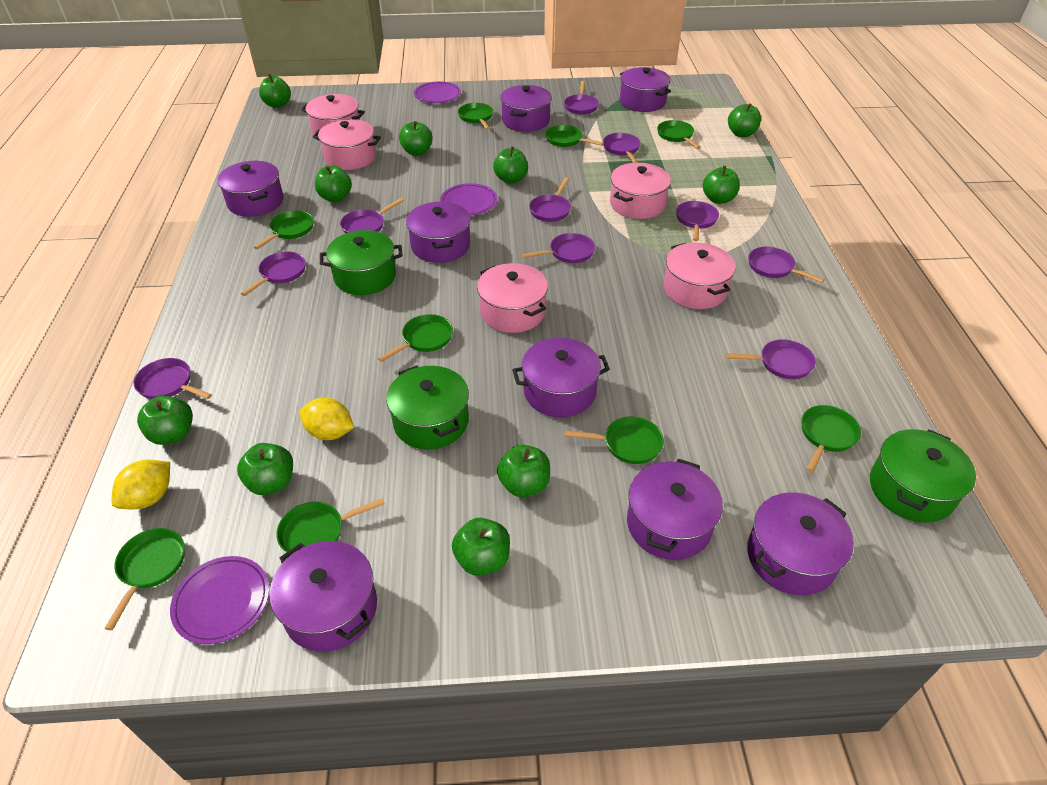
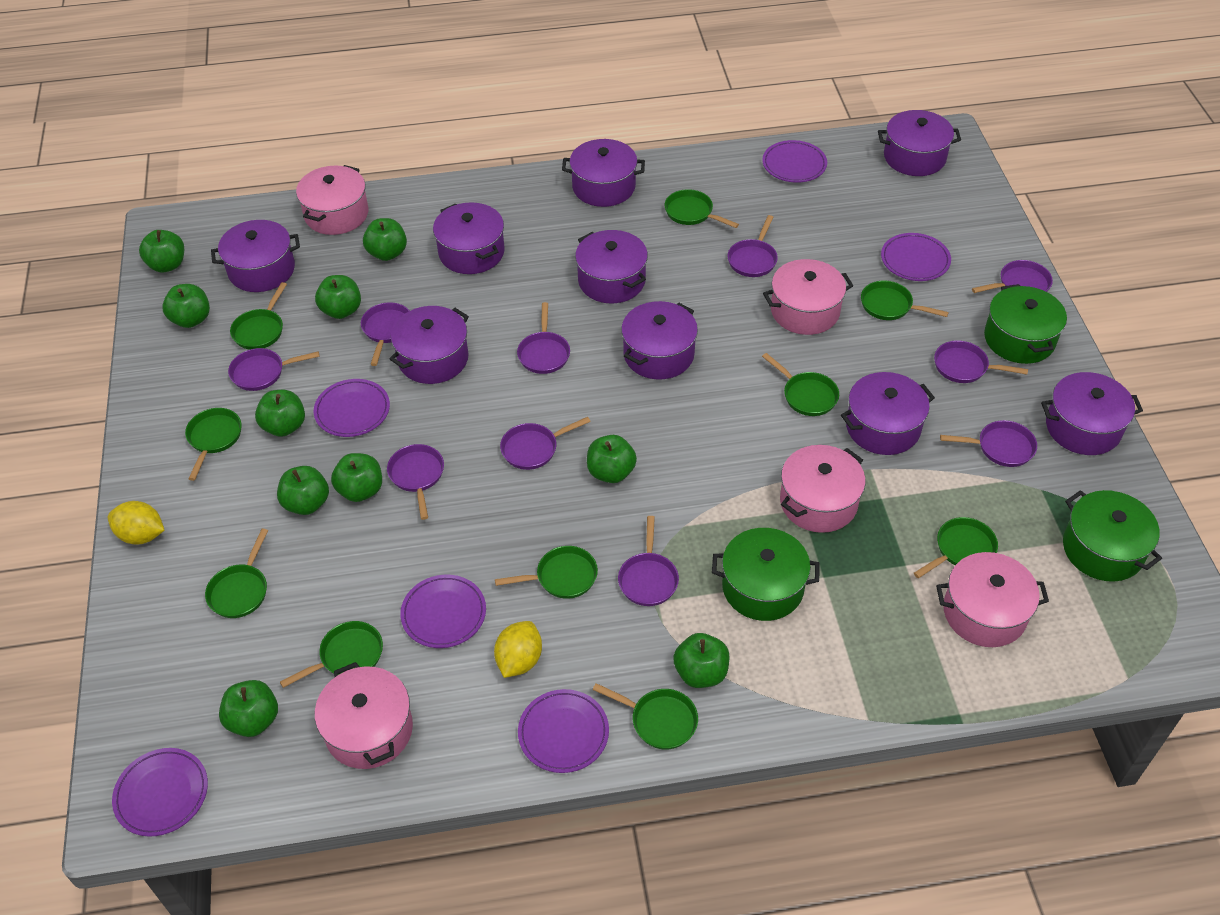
green pan: 9 -> 10
purple plate: 3 -> 6
purple pot: 8 -> 9

